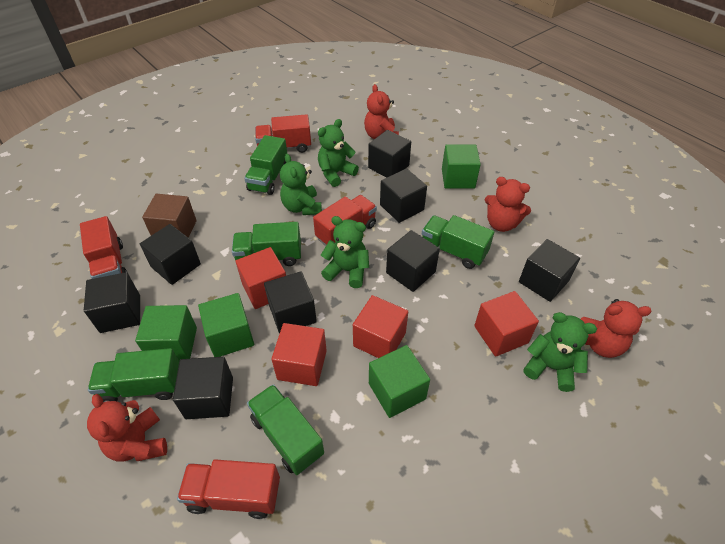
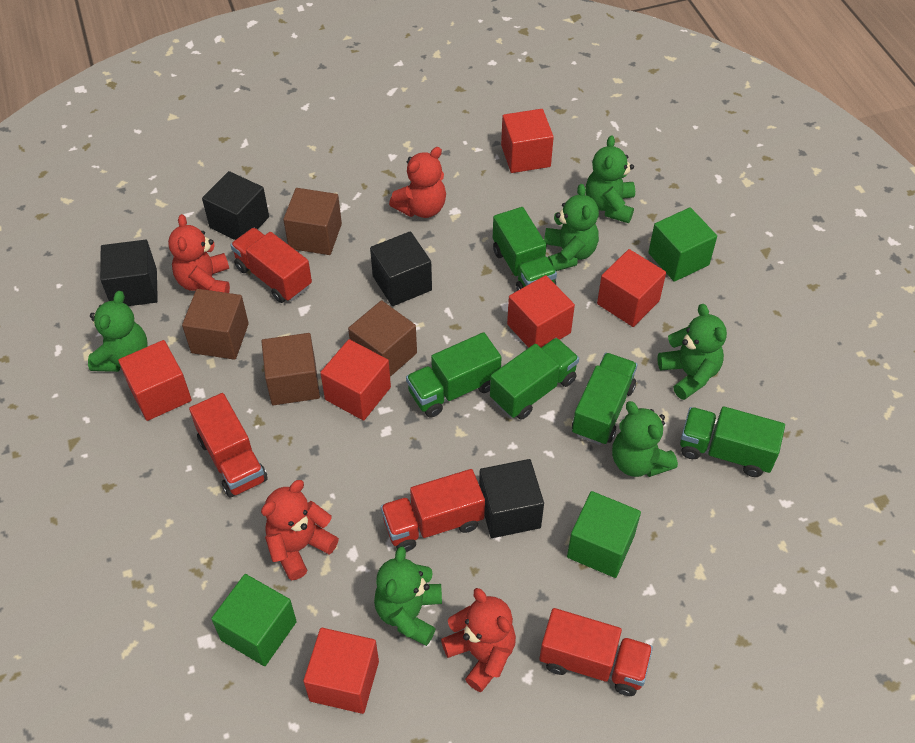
black cube: 8 -> 4
brown cube: 1 -> 4
green cube: 4 -> 3
green teddy bear: 4 -> 6
red cube: 4 -> 6

